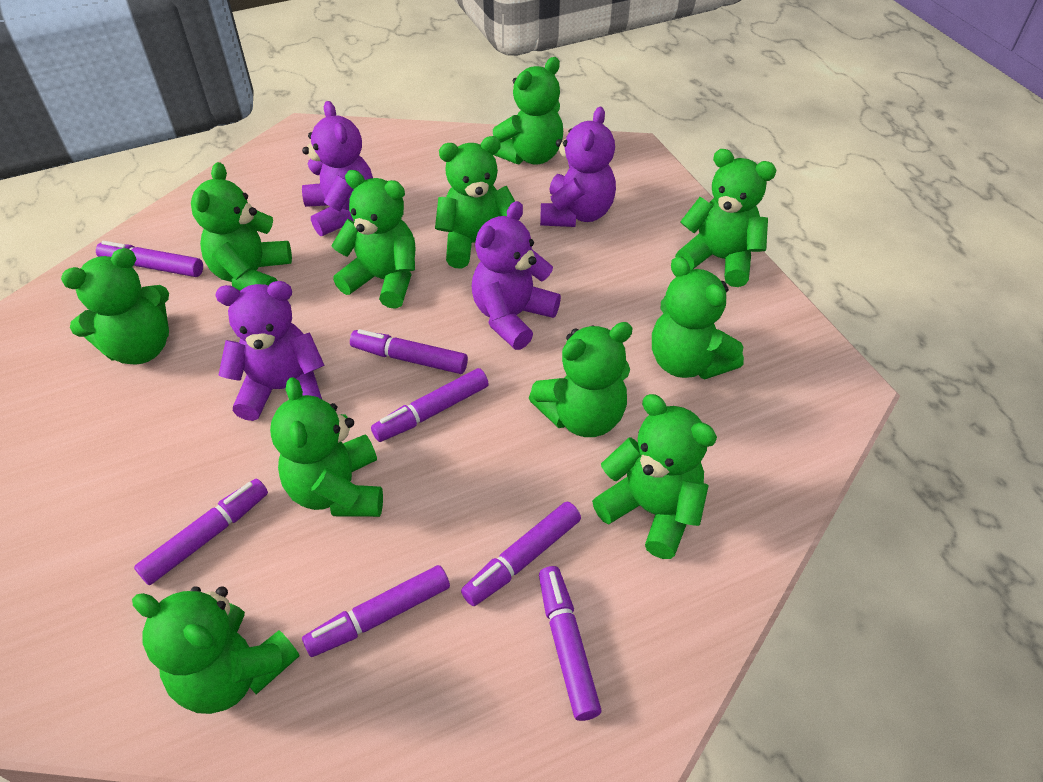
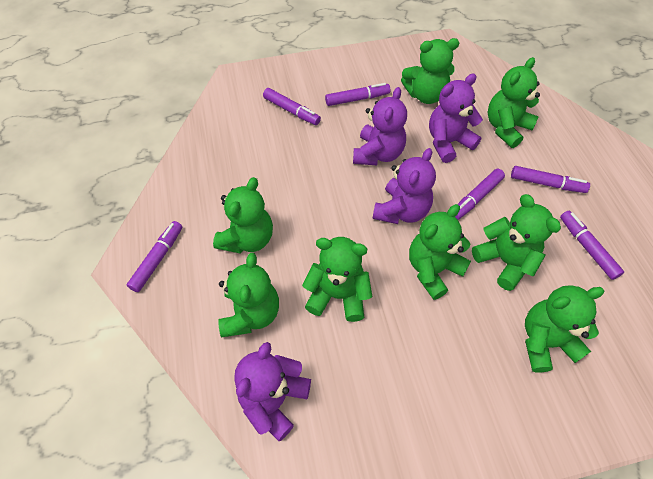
green teddy bear: 11 -> 8
purple marker: 7 -> 6

